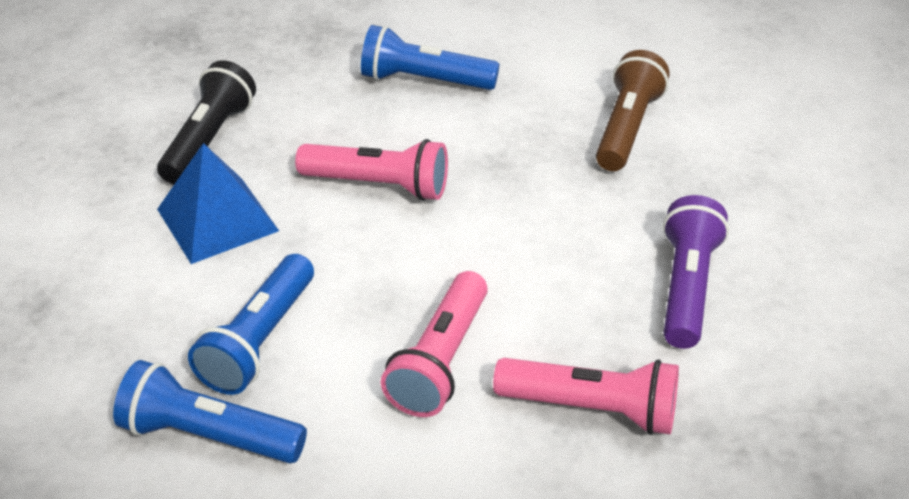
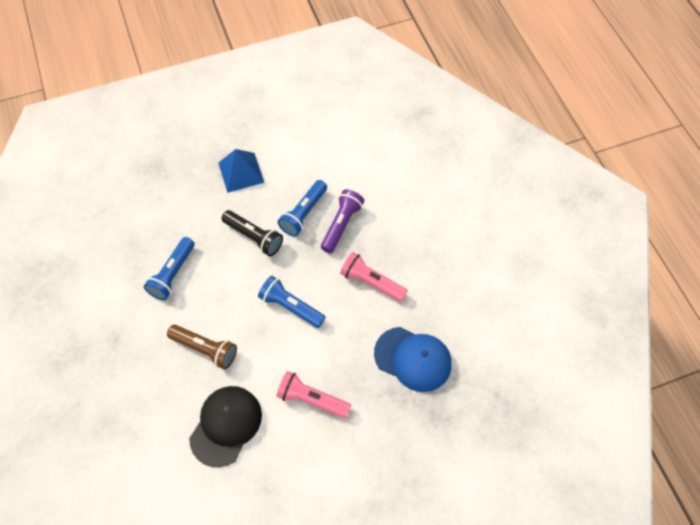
black cap: 0 -> 1
blue cap: 0 -> 1
pink flashlight: 3 -> 2

